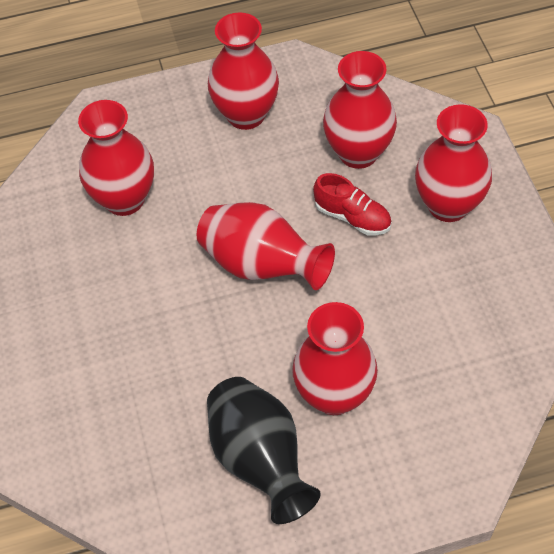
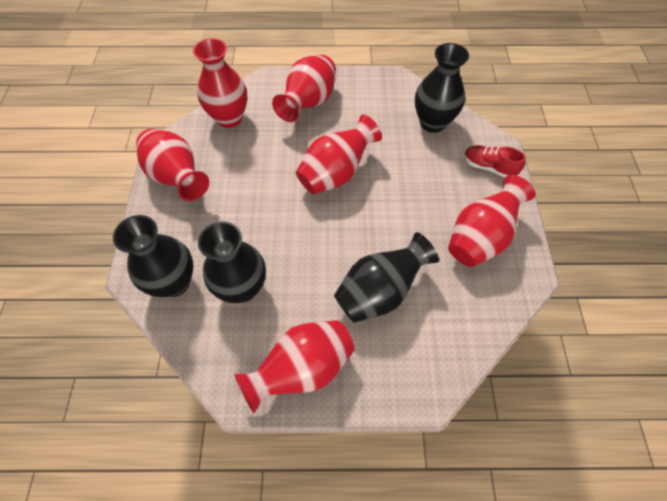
black vase: 1 -> 4

